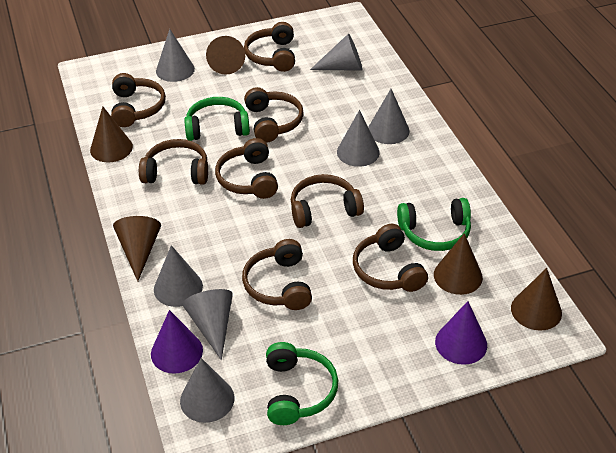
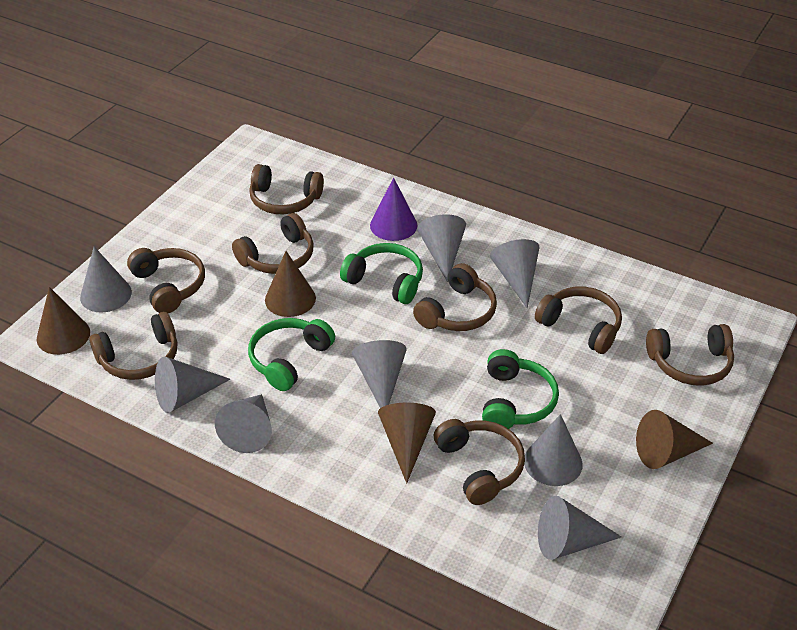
brown cone: 5 -> 4
grey cone: 7 -> 8
purple cone: 2 -> 1

